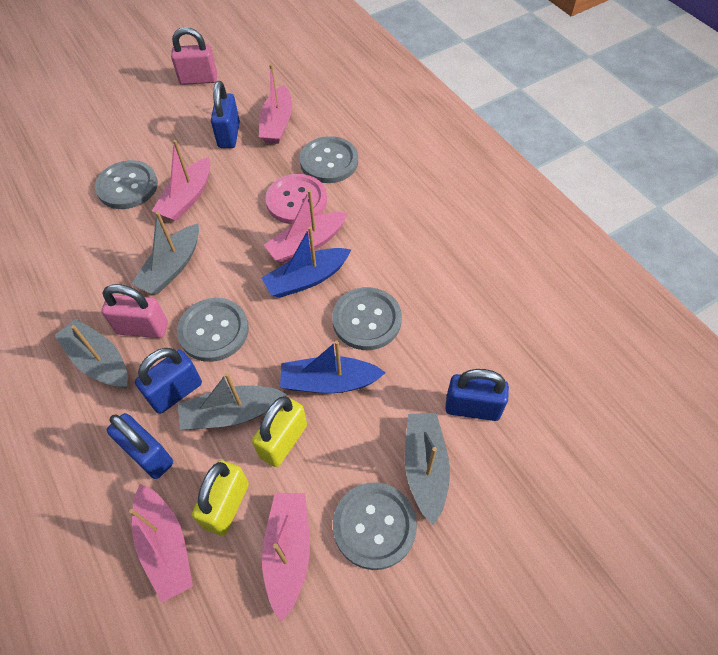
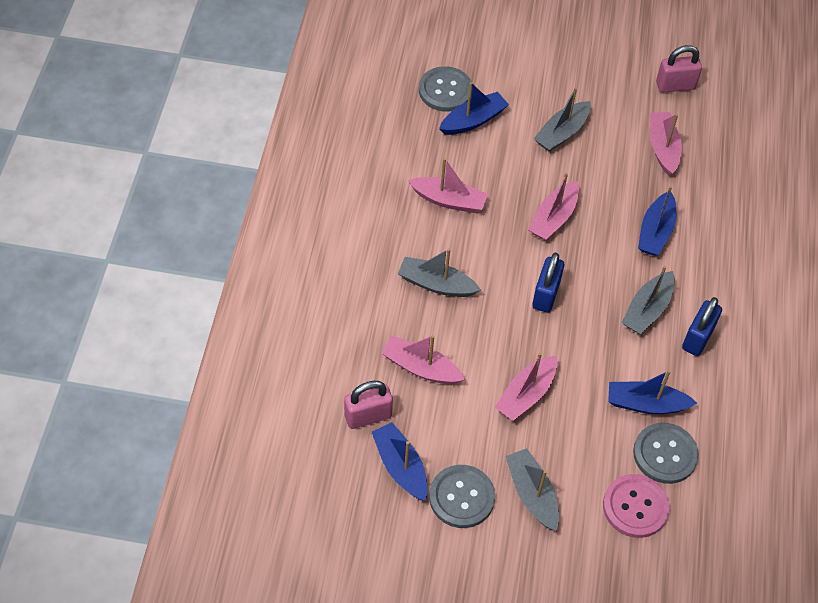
blue boat: 2 -> 4
blue padlock: 4 -> 2
grey button: 5 -> 3
yellow padlock: 2 -> 0

